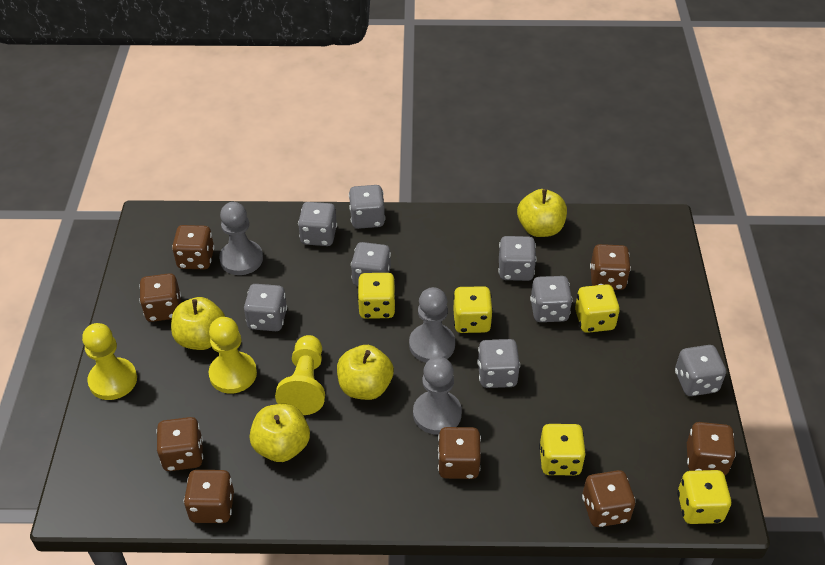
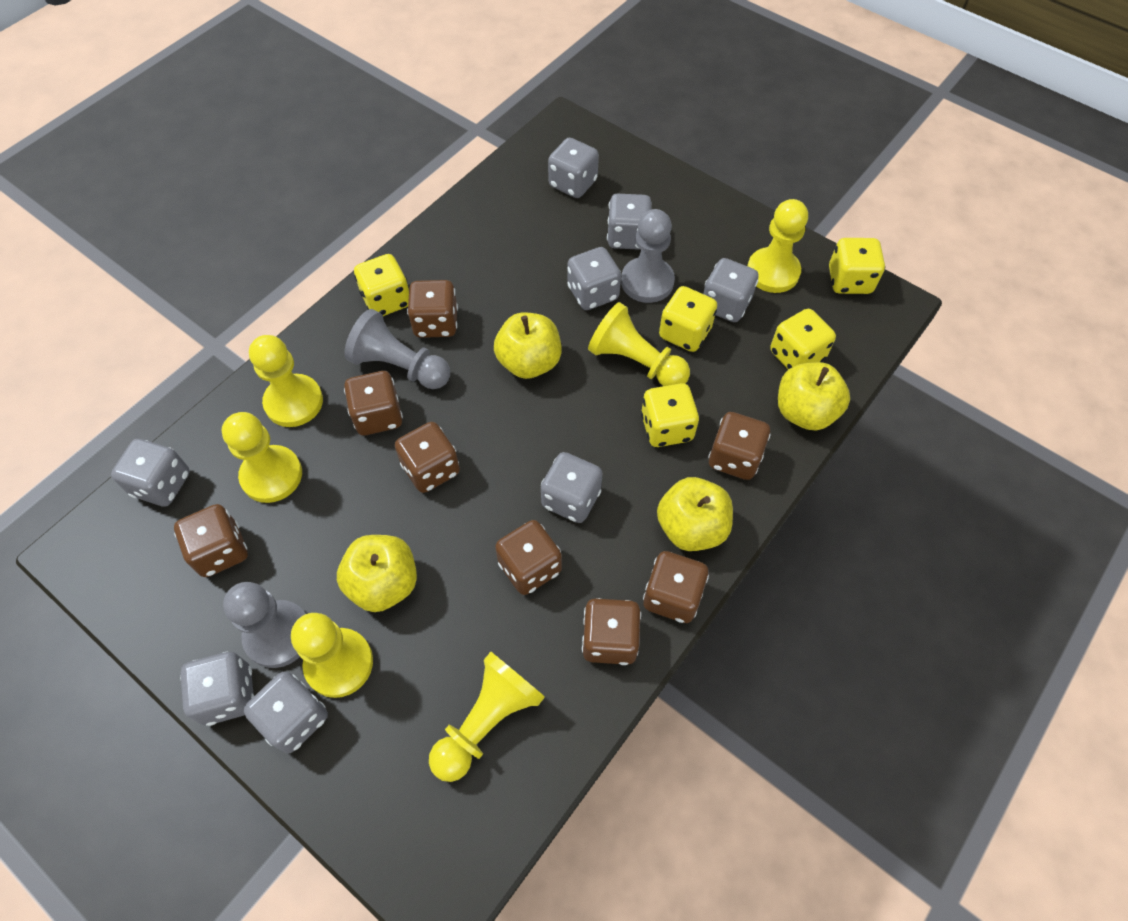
yellow pawn: 3 -> 6

